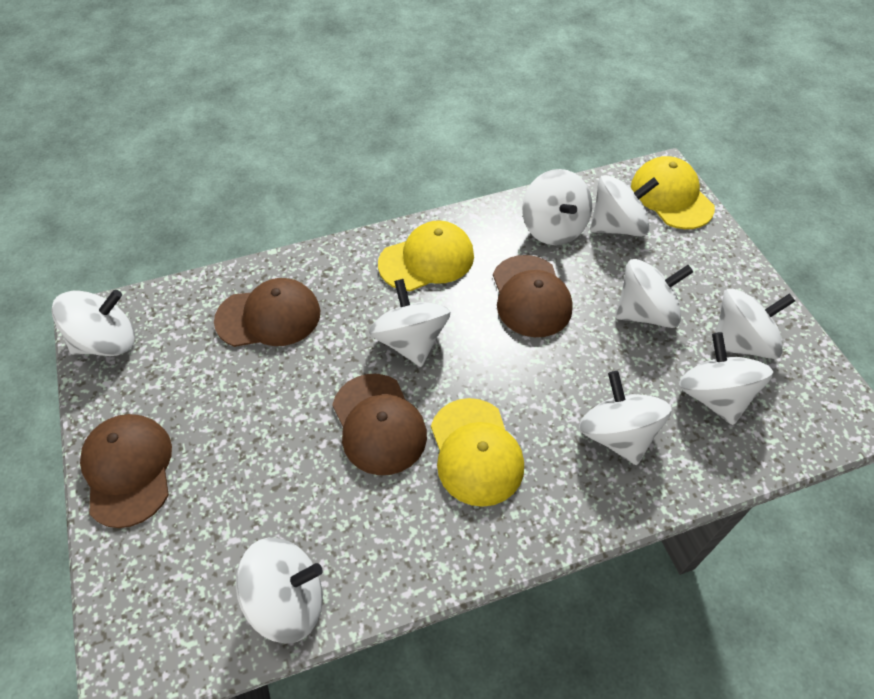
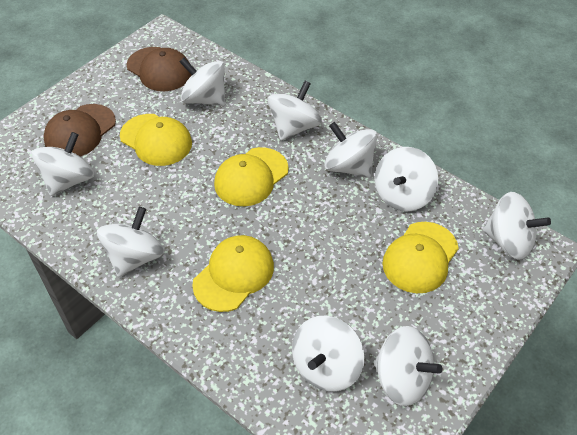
brown cap: 4 -> 2
yellow cap: 3 -> 4

